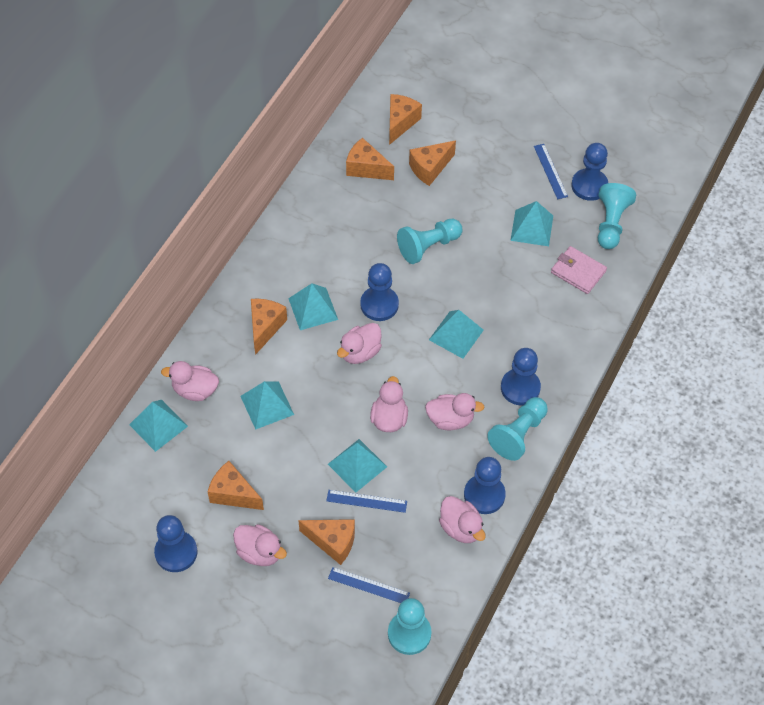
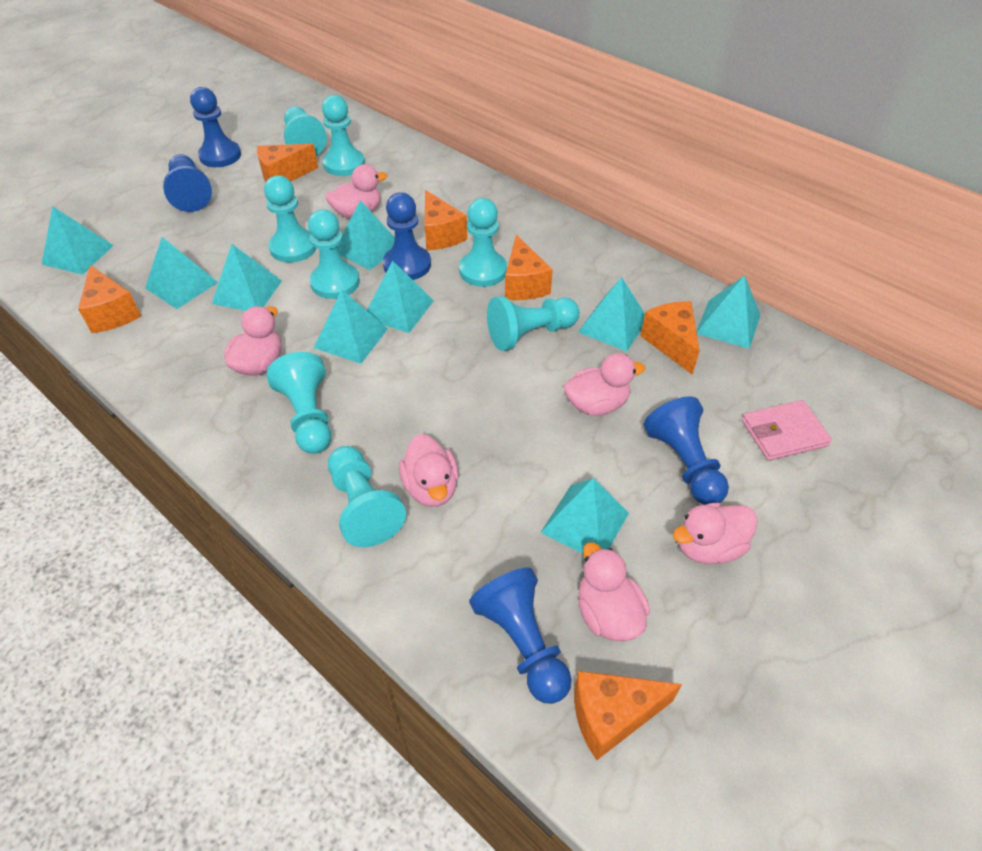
blue ruler: 3 -> 0
turquoise pawn: 4 -> 8
turquoise pyramid: 6 -> 9

